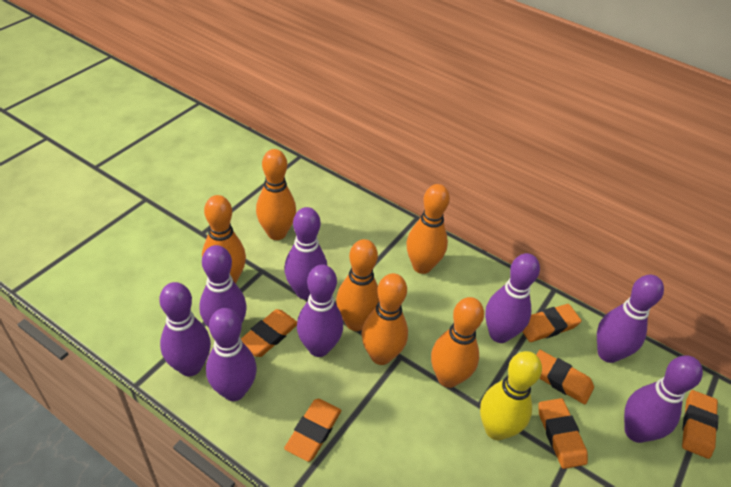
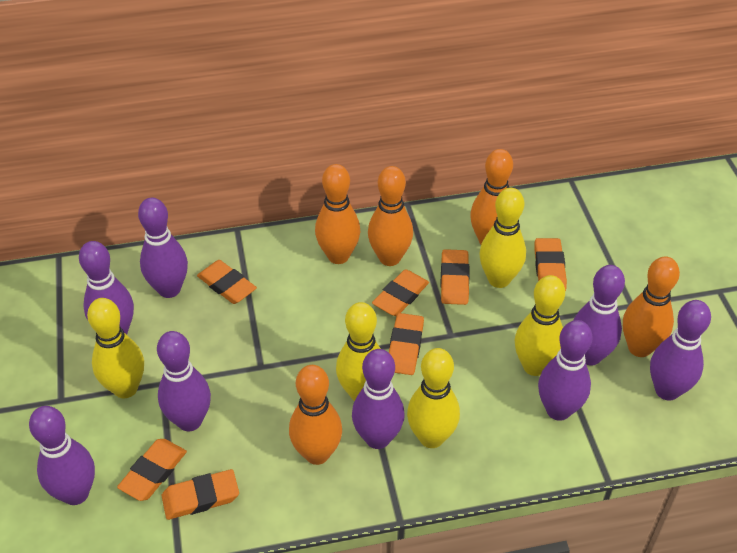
orange bowling pin: 6 -> 5
orange eraser: 6 -> 7
yellow bowling pin: 1 -> 5

